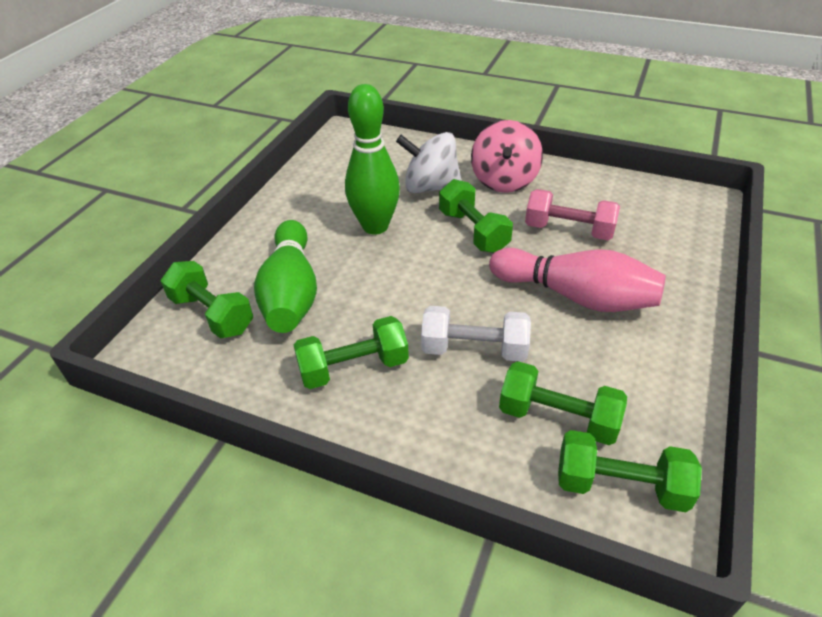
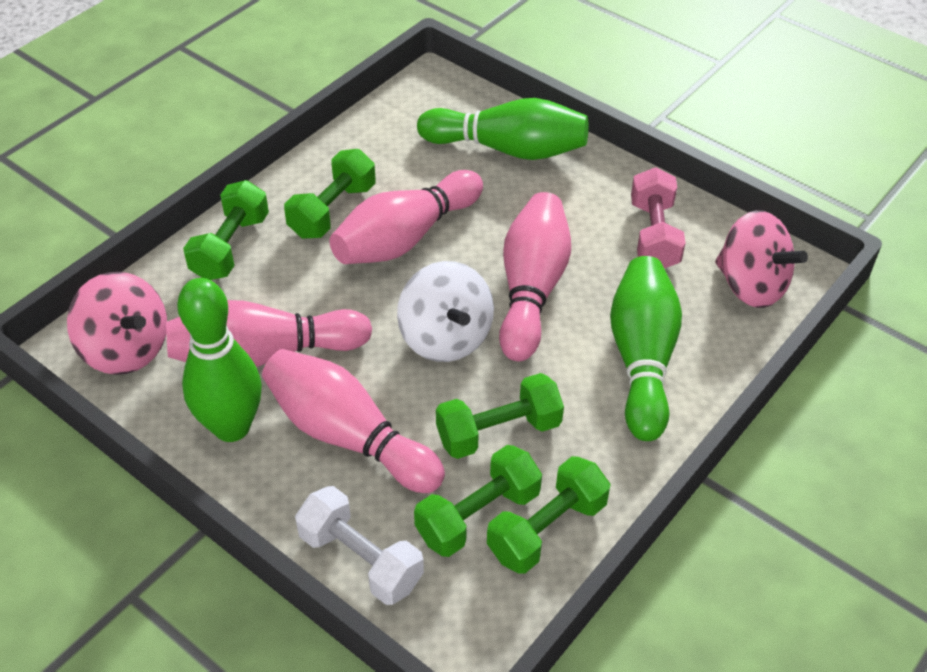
green bowling pin: 2 -> 3
pink bowling pin: 1 -> 4
pink spinning top: 1 -> 2

